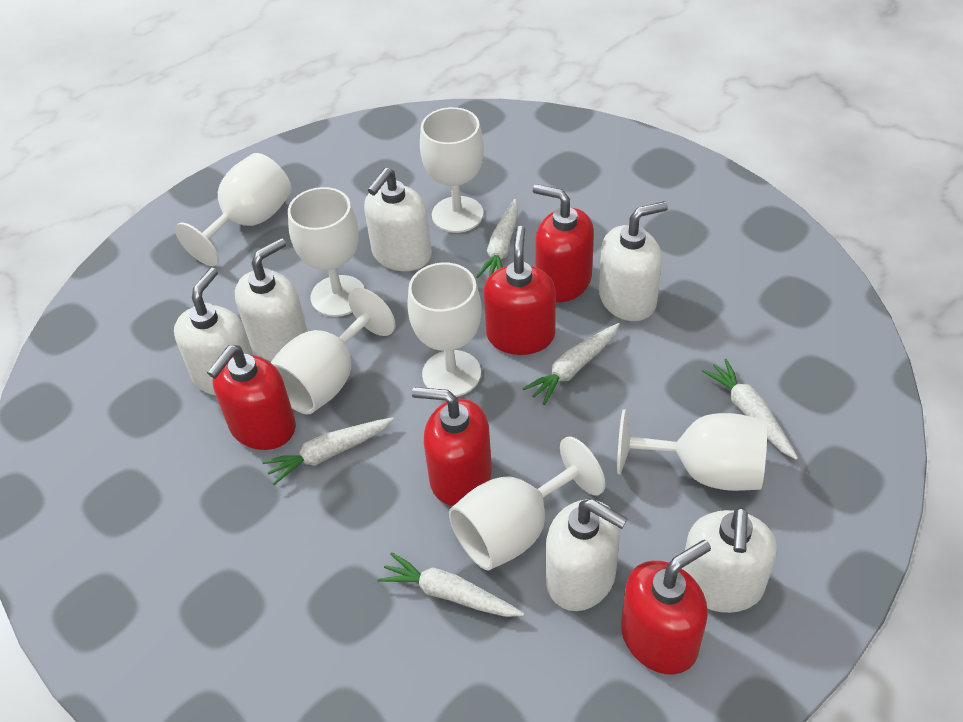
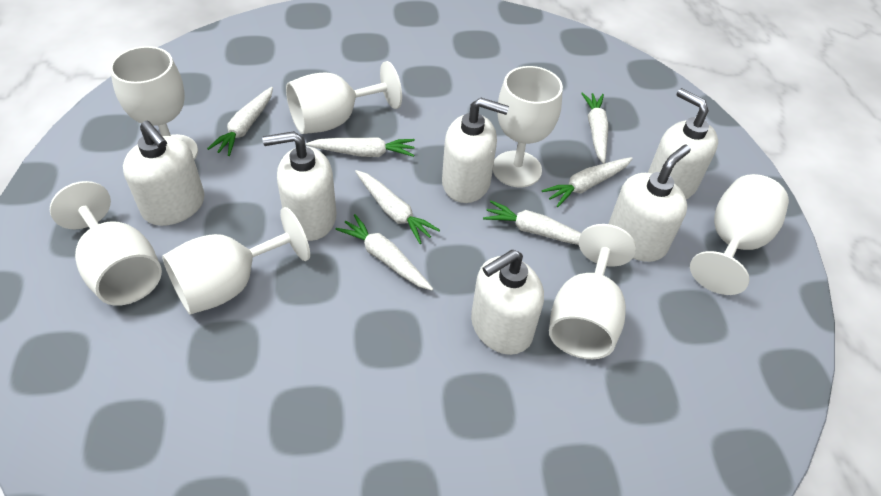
red soap dispenser: 5 -> 0
white carrot: 5 -> 7

